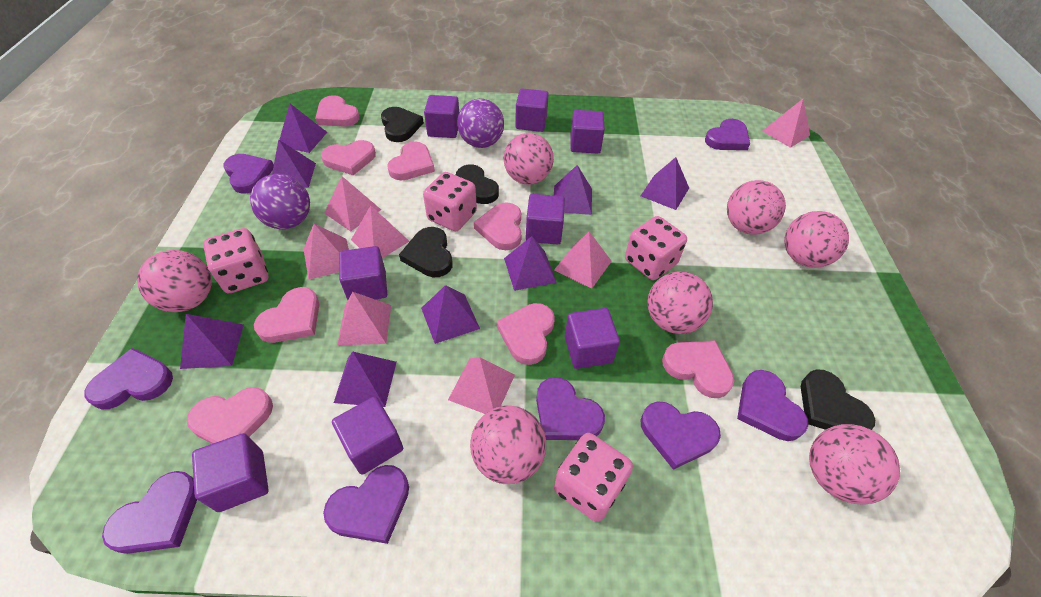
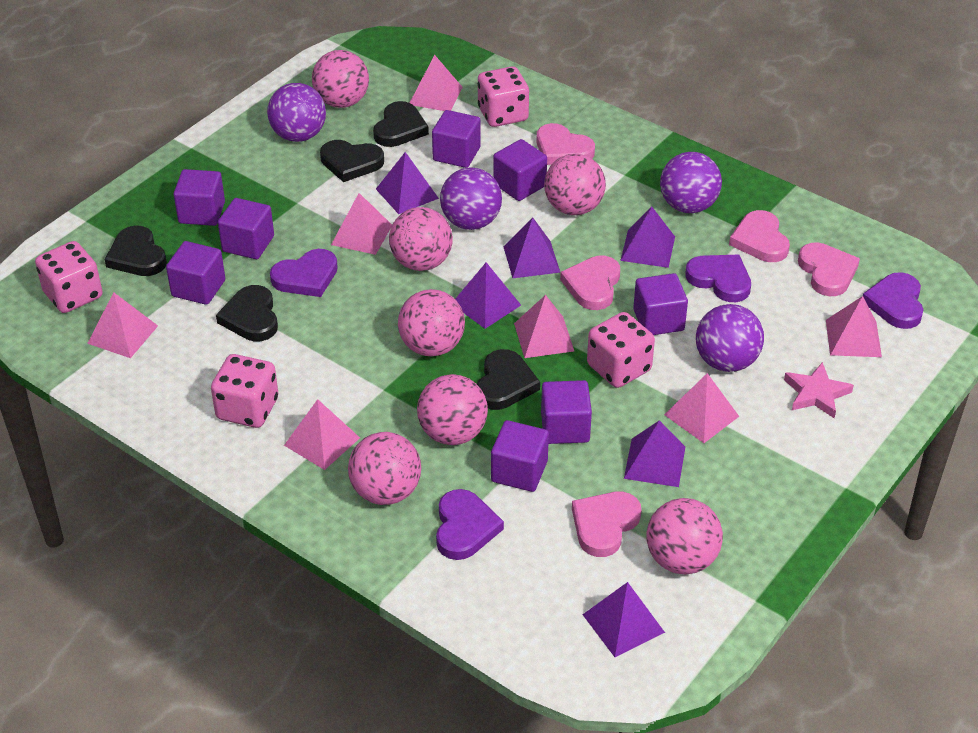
black heart: 4 -> 5
pink heart: 8 -> 5
pink star: 0 -> 1
purple ball: 2 -> 4
purple heart: 8 -> 4
purple pyramid: 8 -> 6

